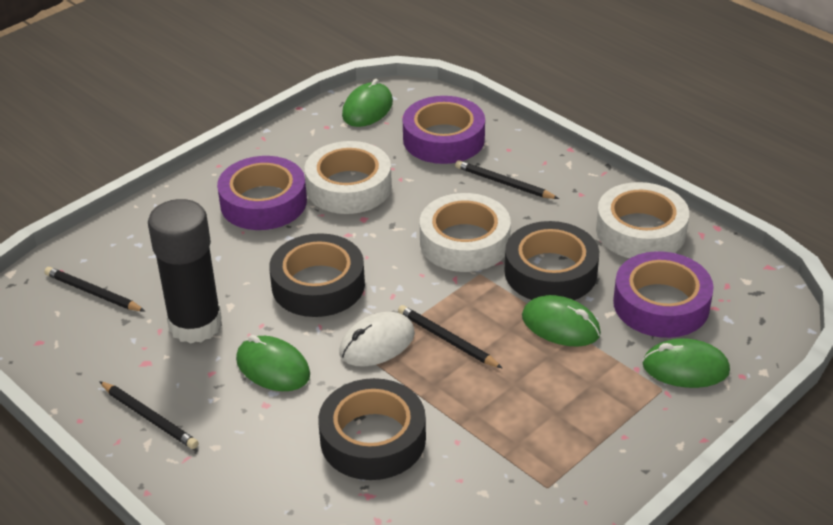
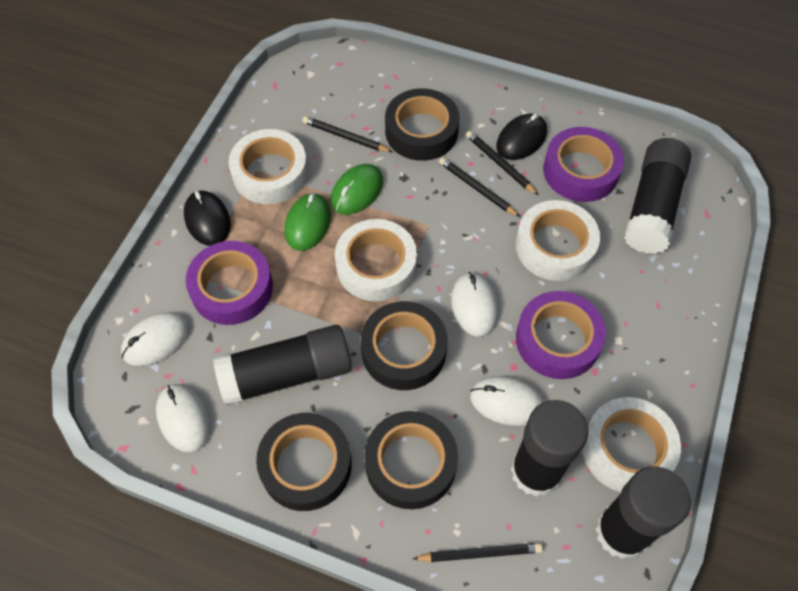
black glue stick: 1 -> 4
black mouse: 0 -> 2
black tape: 3 -> 4
green mouse: 4 -> 2
white mouse: 1 -> 4
white tape: 3 -> 4

